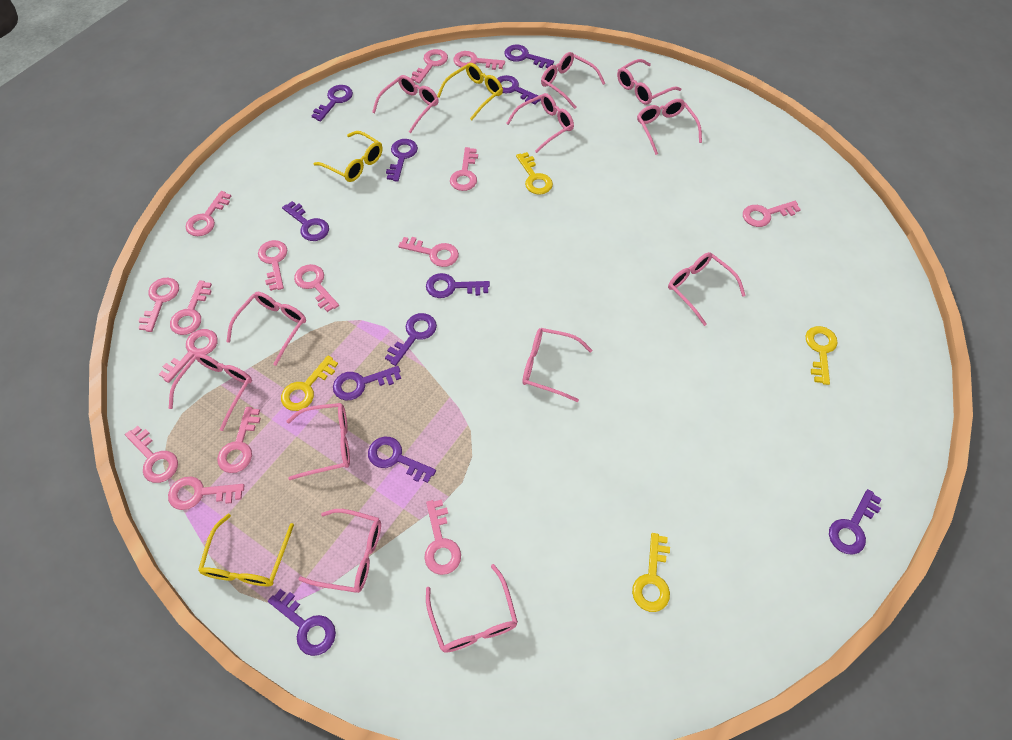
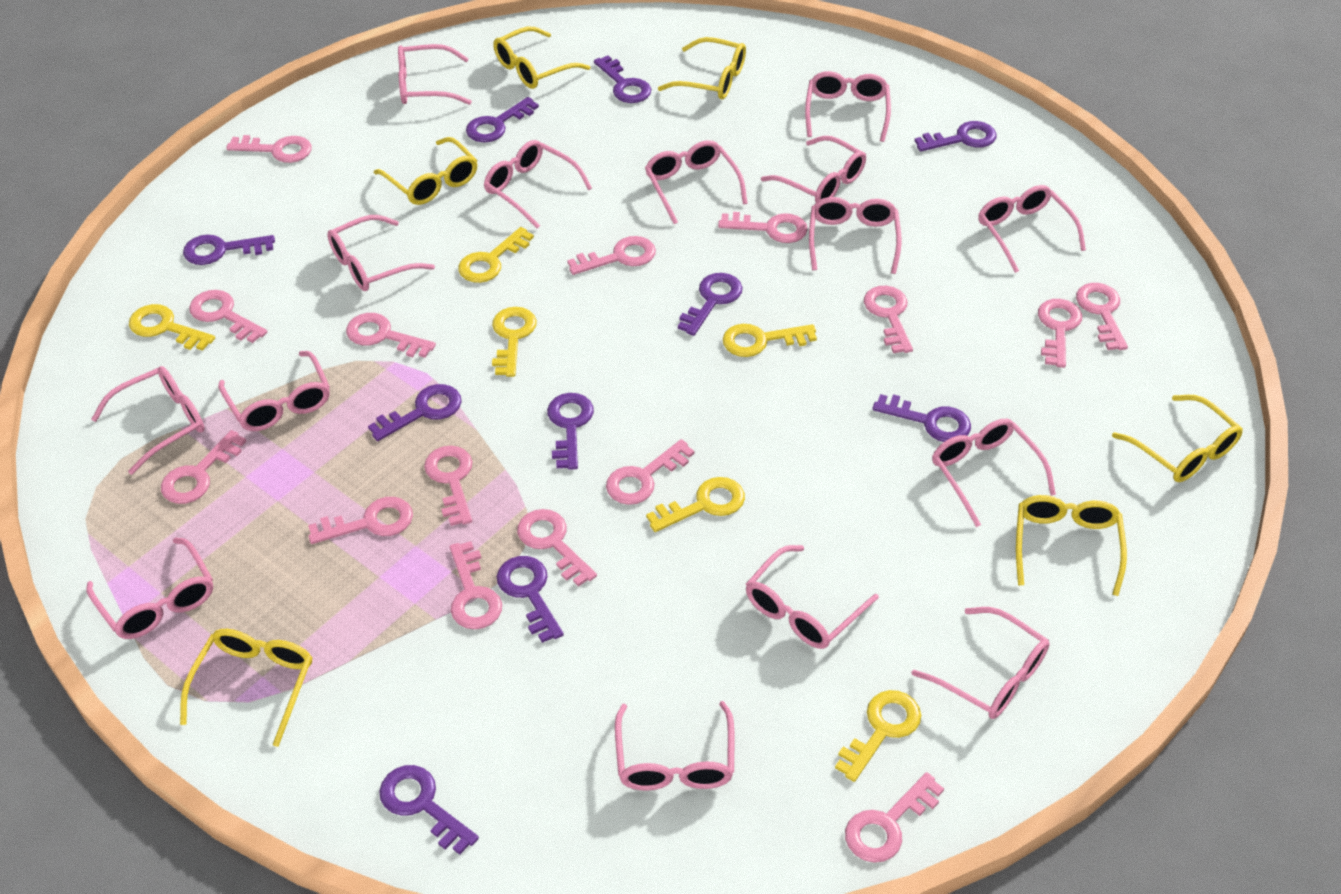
pink glasses: 12 -> 15
purple key: 11 -> 10
yellow glasses: 3 -> 6
yellow key: 4 -> 6

